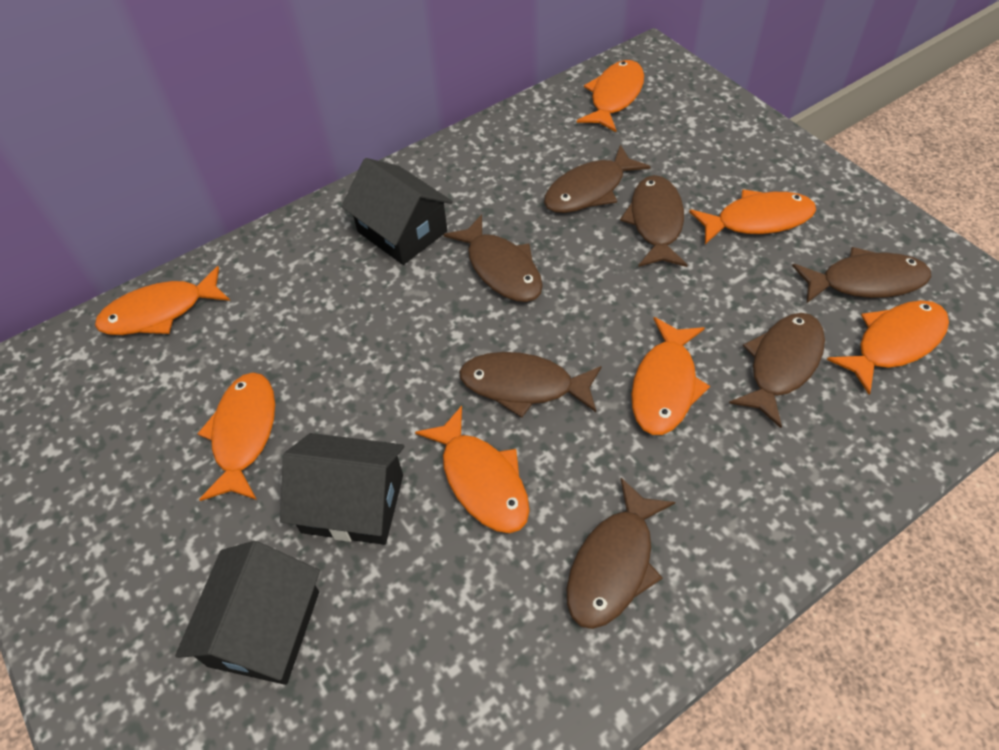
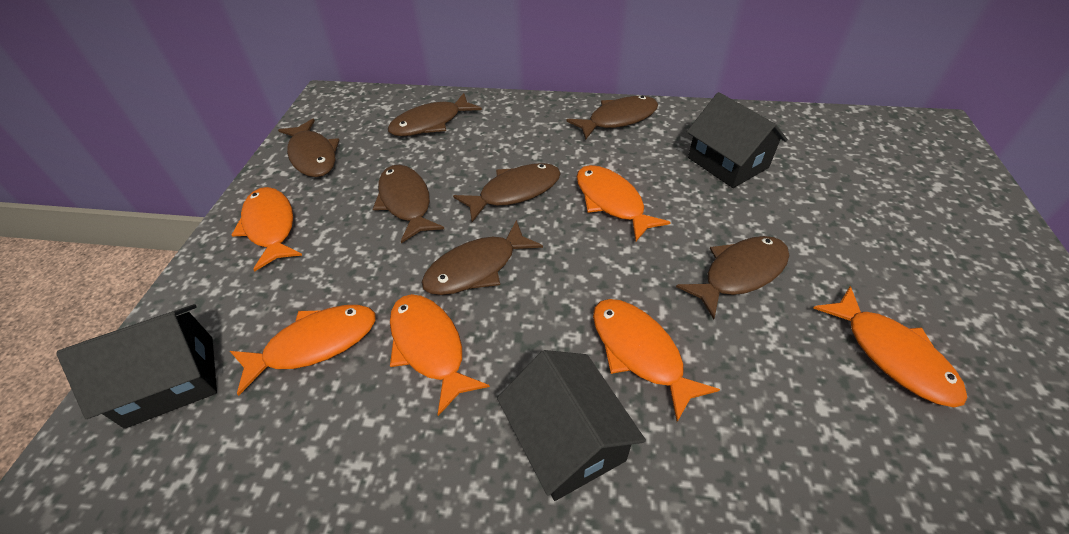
orange fish: 7 -> 6

